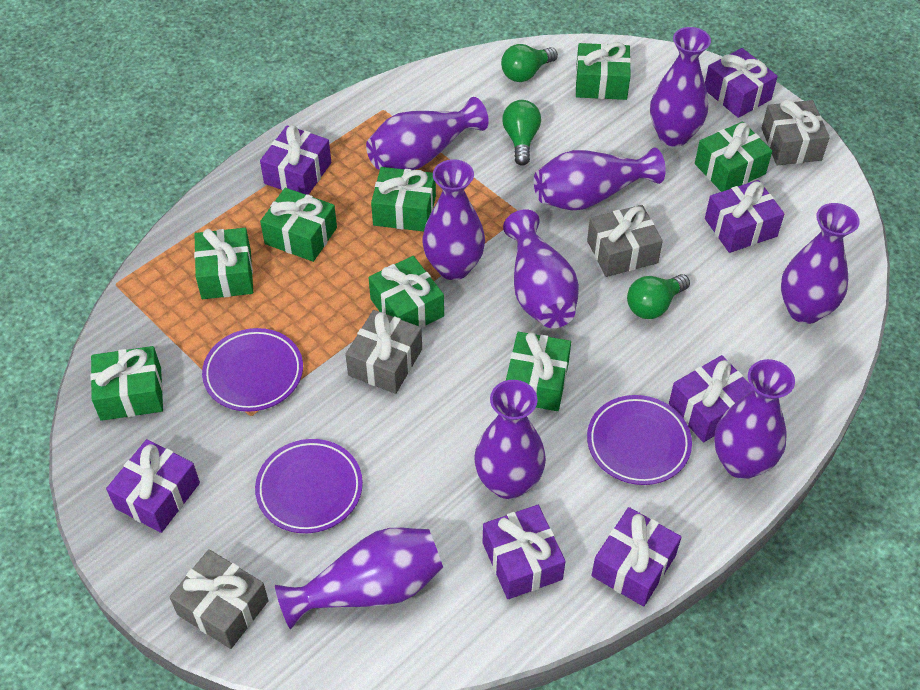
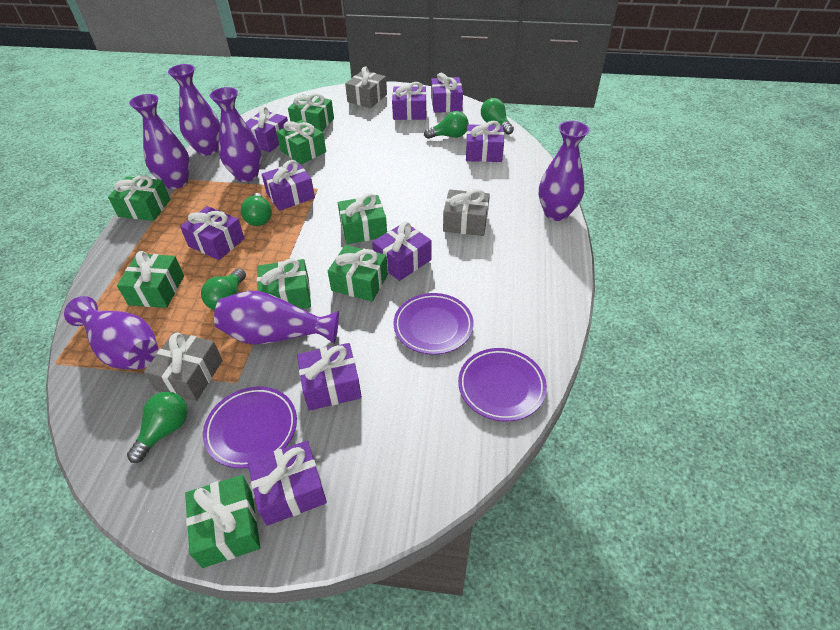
green light bulb: 3 -> 5
grey gift: 4 -> 3
purple gift: 7 -> 9
purple vase: 9 -> 6

